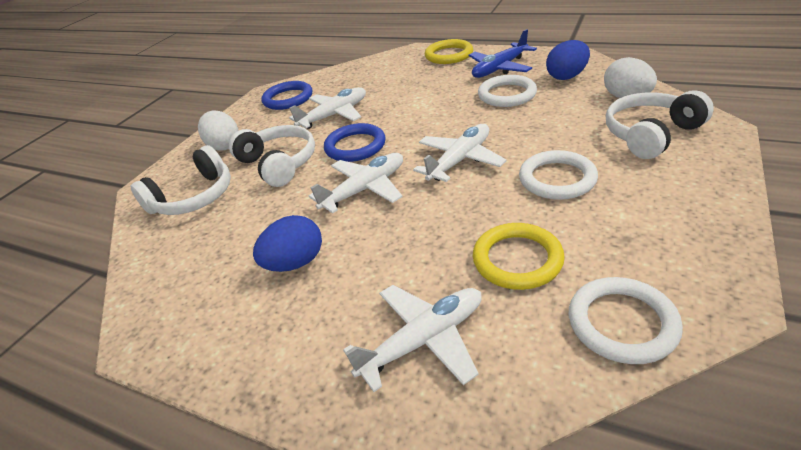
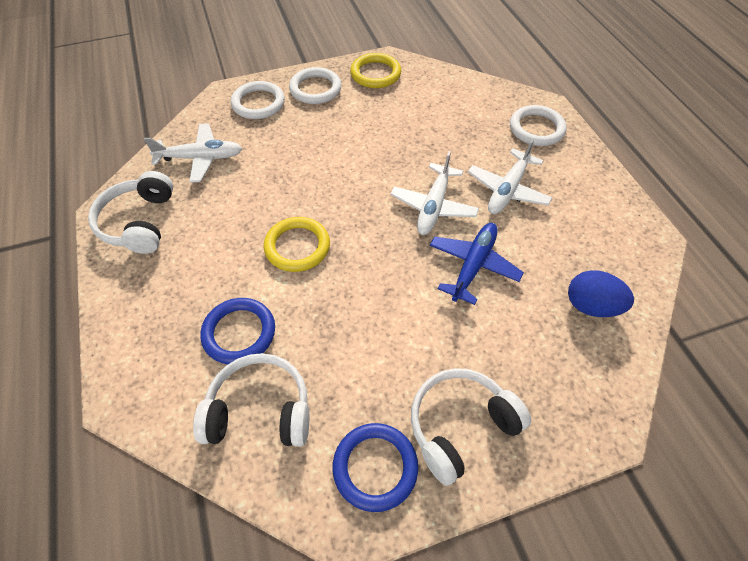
blue egg: 2 -> 1
white egg: 2 -> 0
white plane: 4 -> 3

